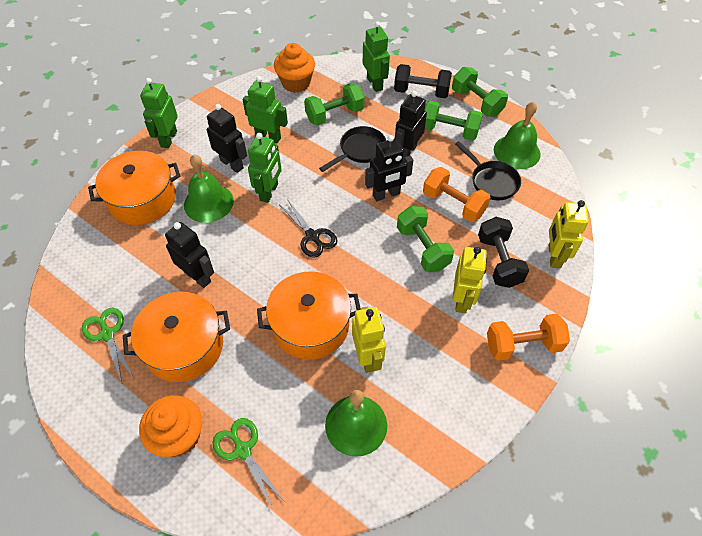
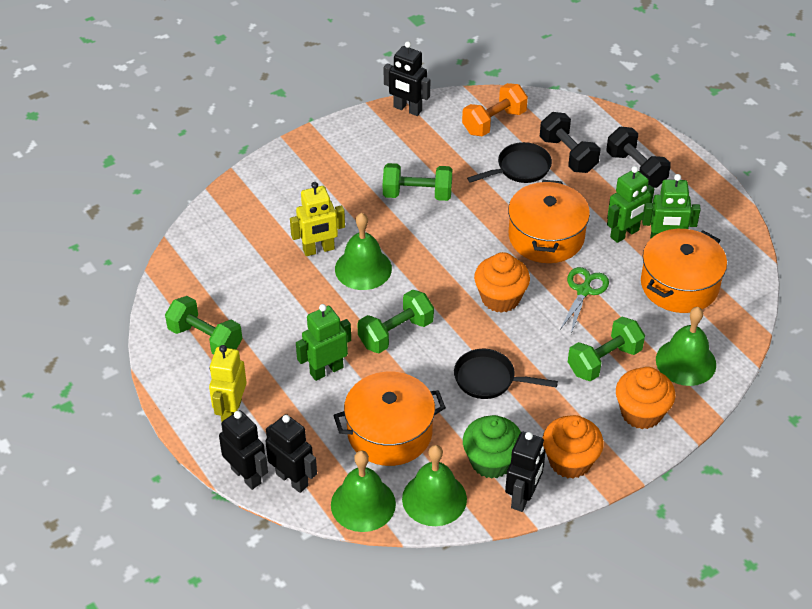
black scissors: 1 -> 0
green bell: 3 -> 4
green cupcake: 0 -> 1
green robot: 4 -> 3
green scissors: 2 -> 1
orange cupcake: 2 -> 3
orange dumbbell: 2 -> 1
yellow robot: 3 -> 2

